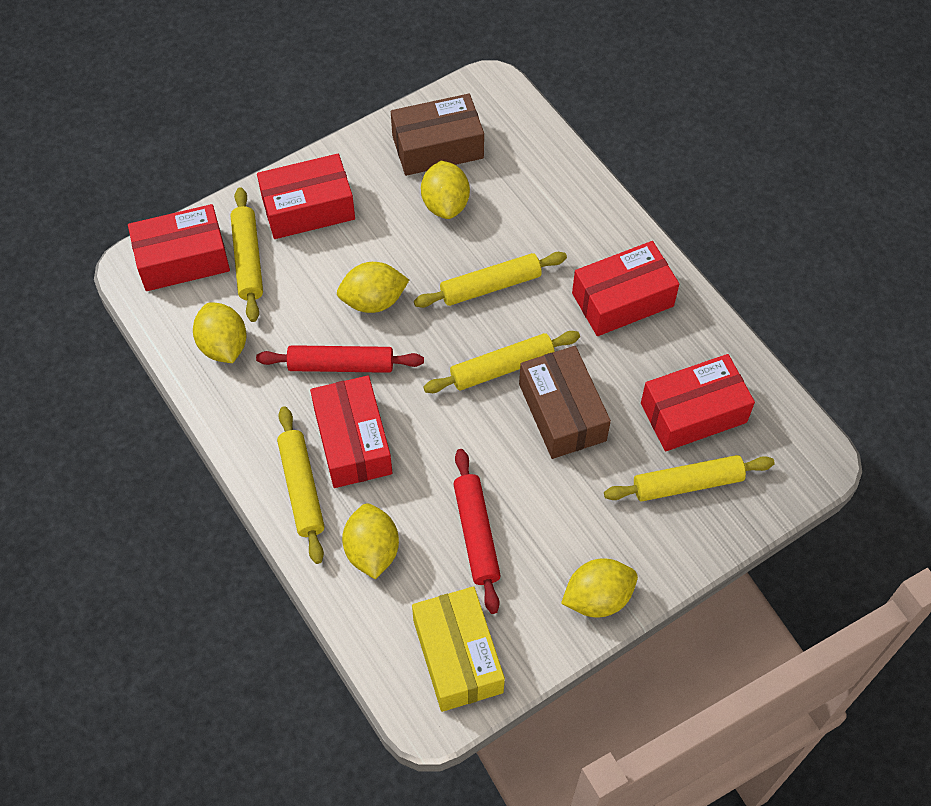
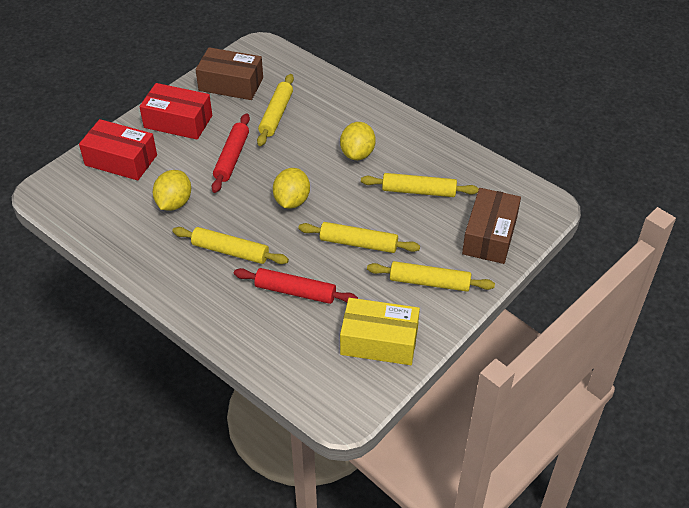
red box: 5 -> 2
yellow lemon: 5 -> 3

